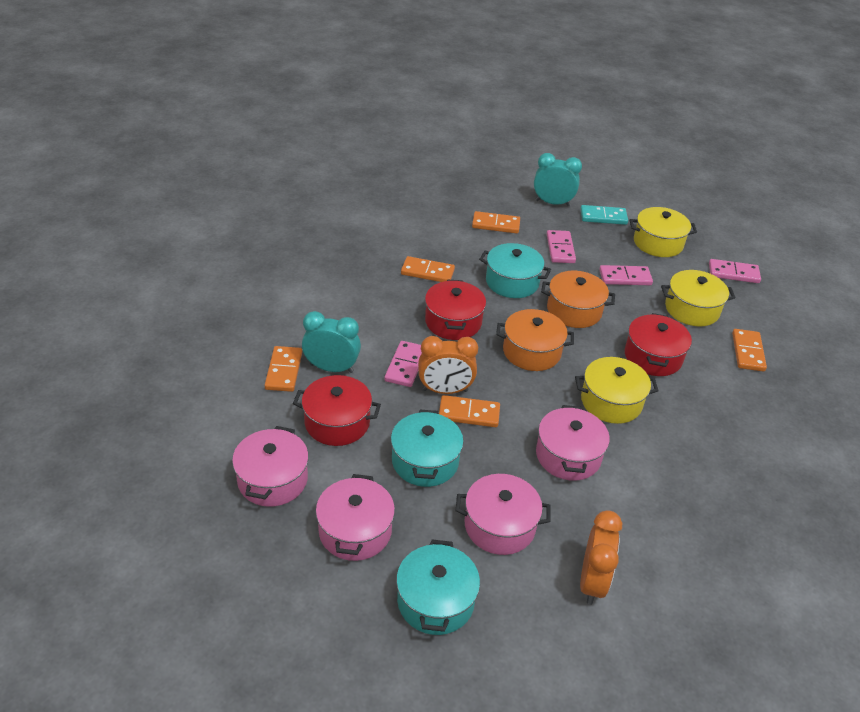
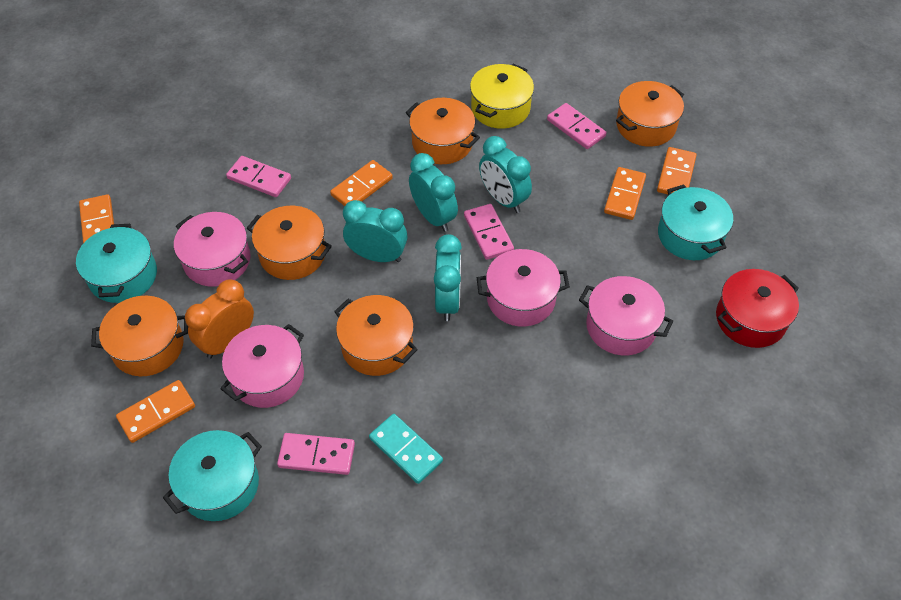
orange clock: 2 -> 1
orange pot: 2 -> 5
red pot: 3 -> 1
turquoise clock: 2 -> 4
yellow pot: 3 -> 1

